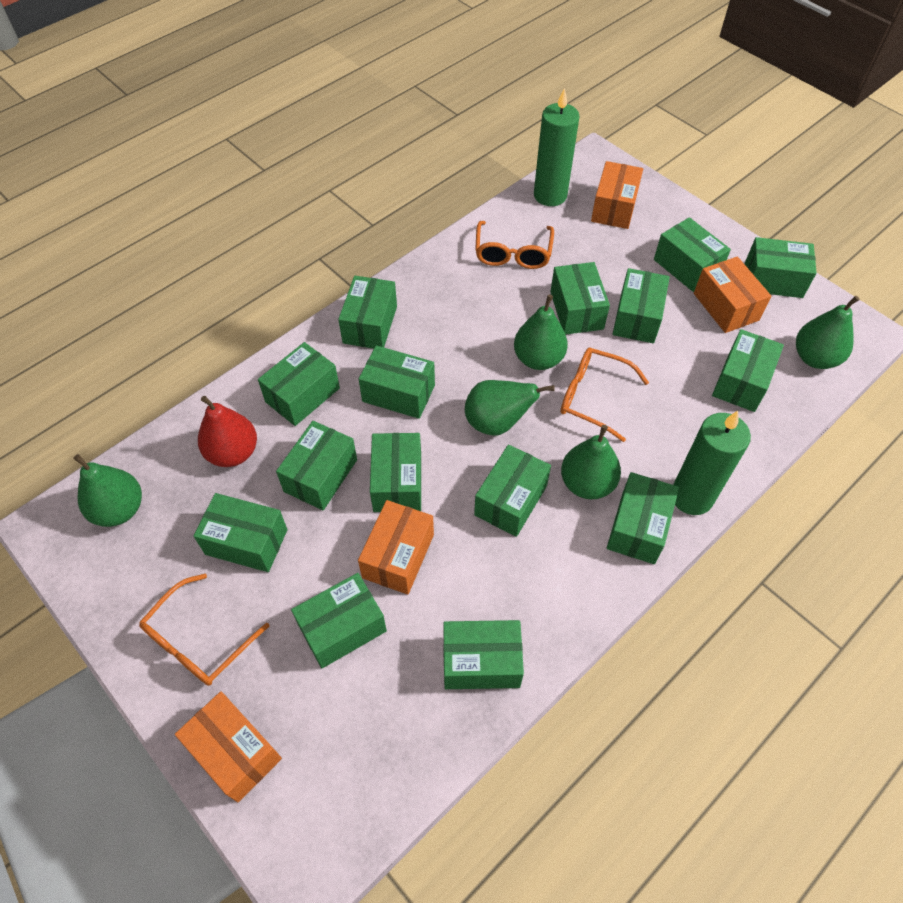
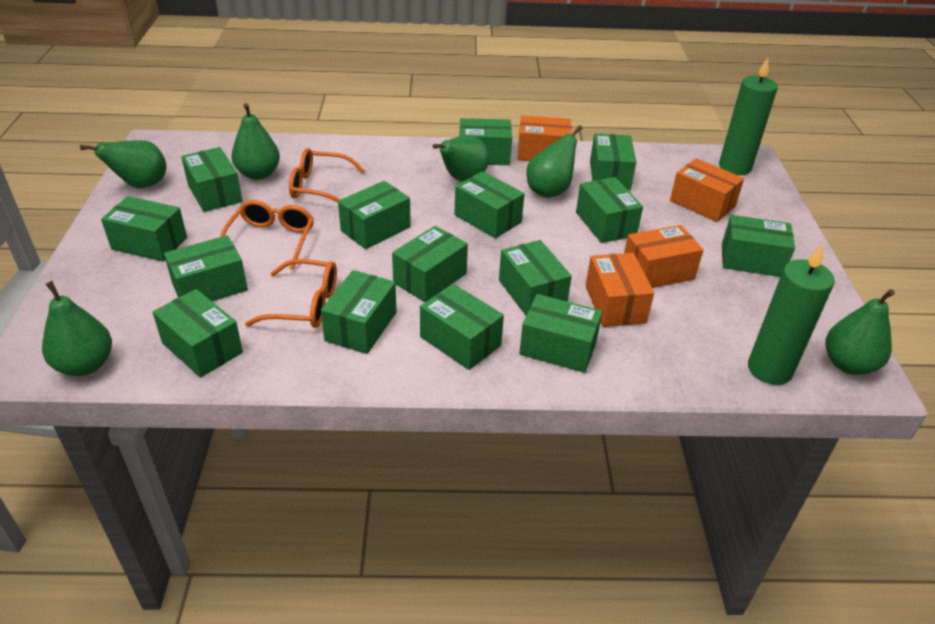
green pear: 5 -> 6
red pear: 1 -> 0

